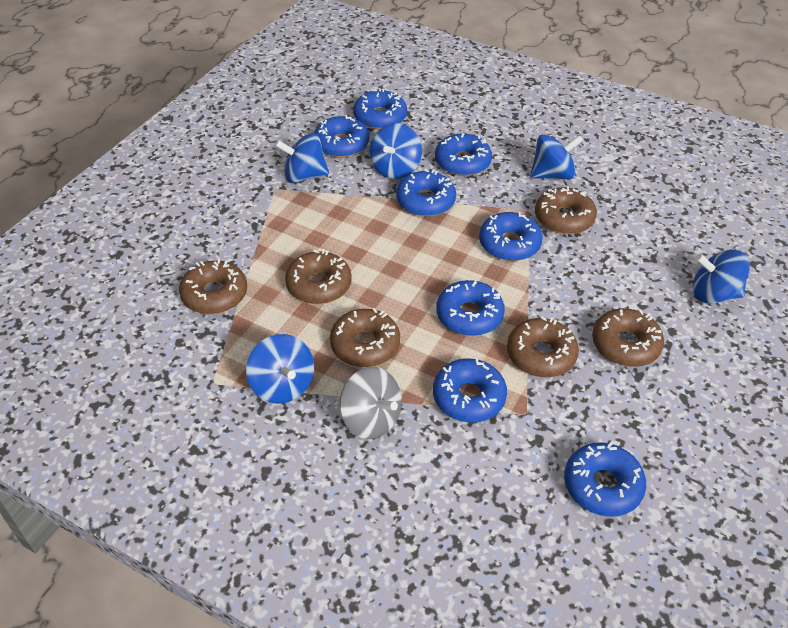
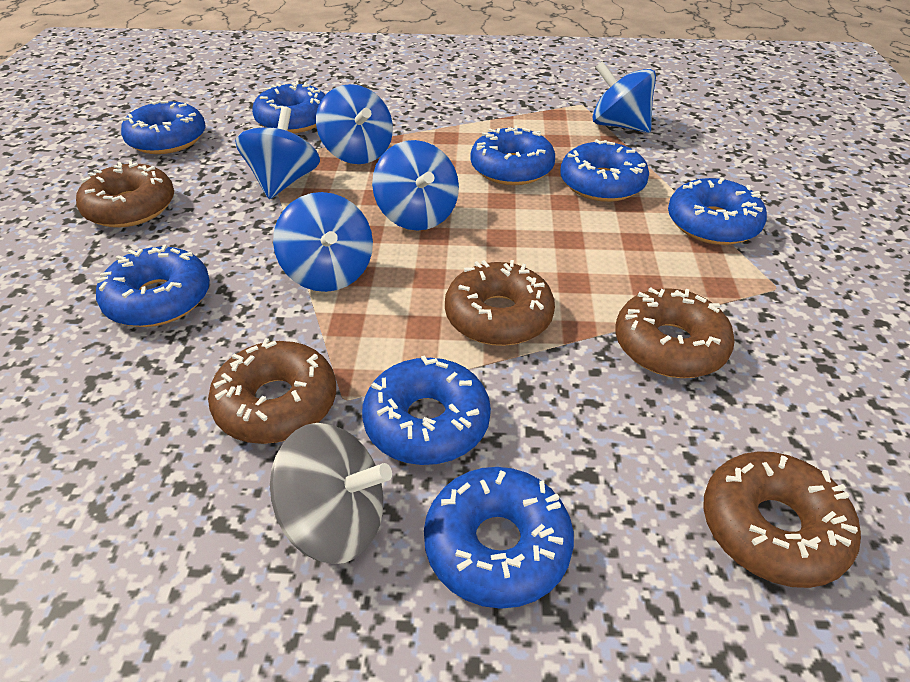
brown donut: 6 -> 5

